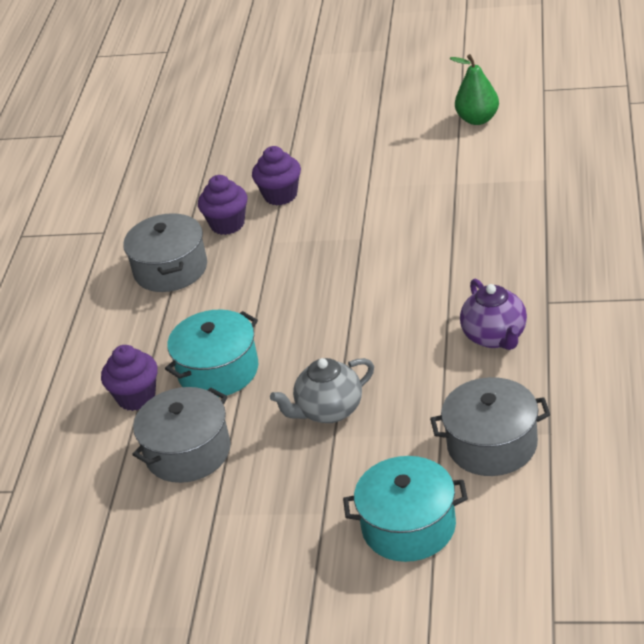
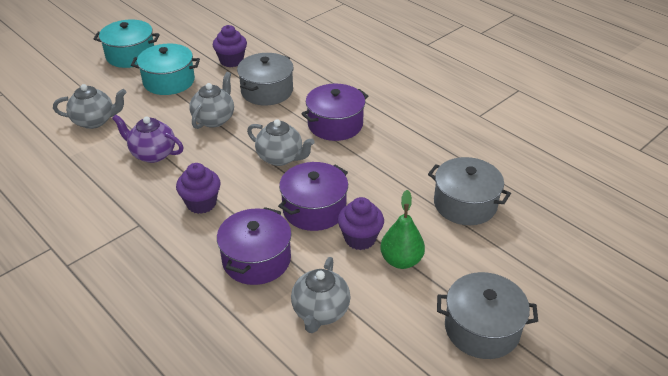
grey teapot: 1 -> 4
purple pot: 0 -> 3

